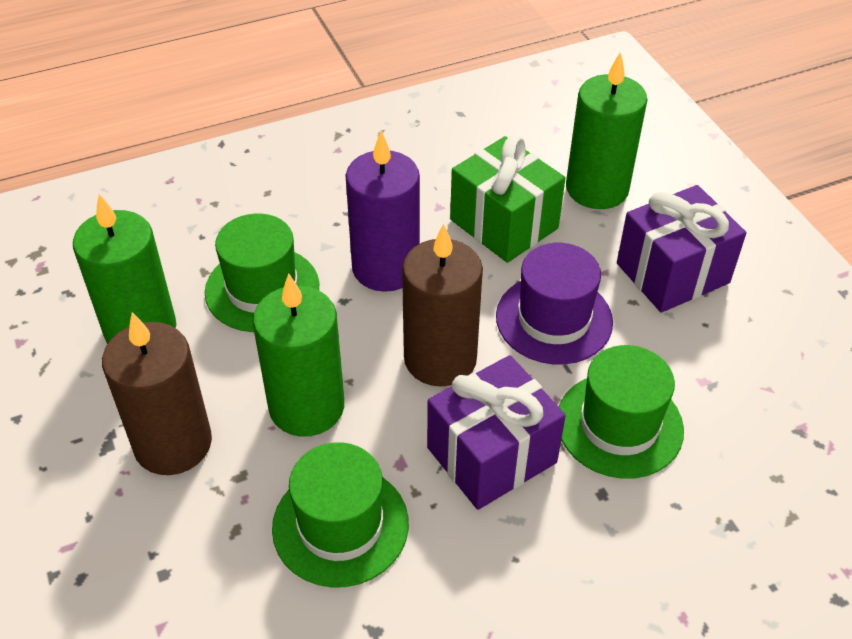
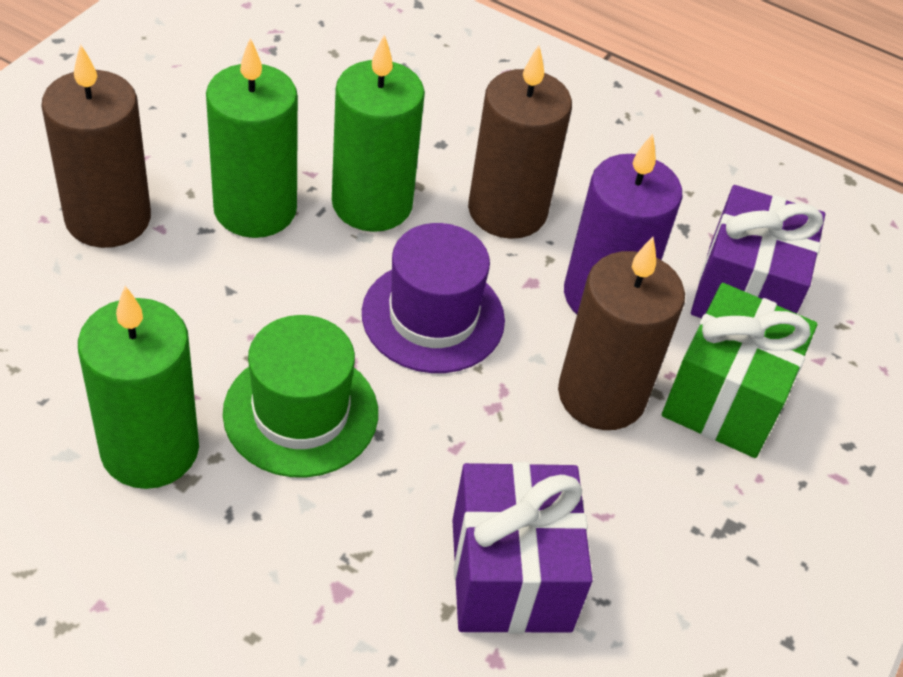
brown candle: 2 -> 3
green hat: 3 -> 1

